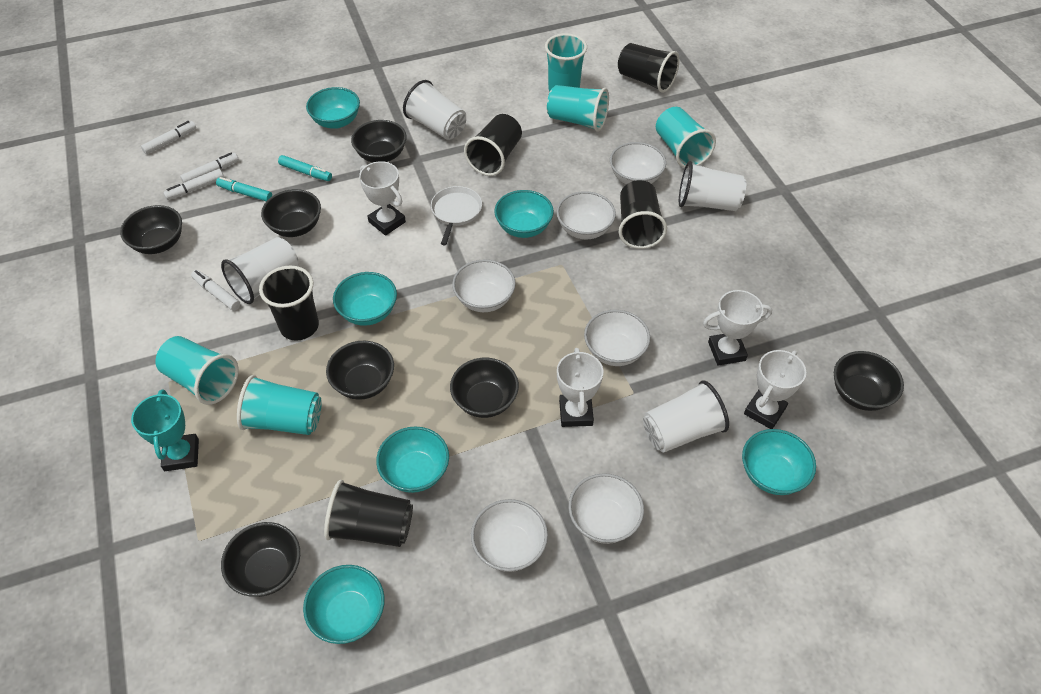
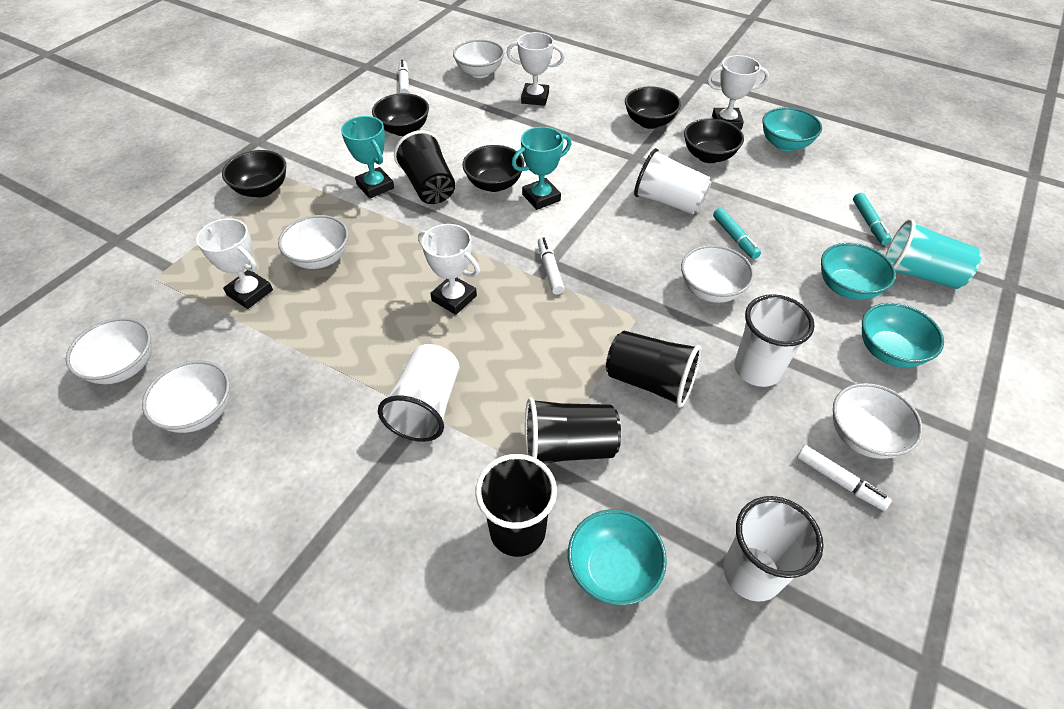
black bowl: 7 -> 5
black cup: 5 -> 4
turquoise bowl: 6 -> 4
turquoise cup: 5 -> 1
turquoise trophy: 1 -> 2
white marker: 4 -> 3
white pan: 1 -> 0

